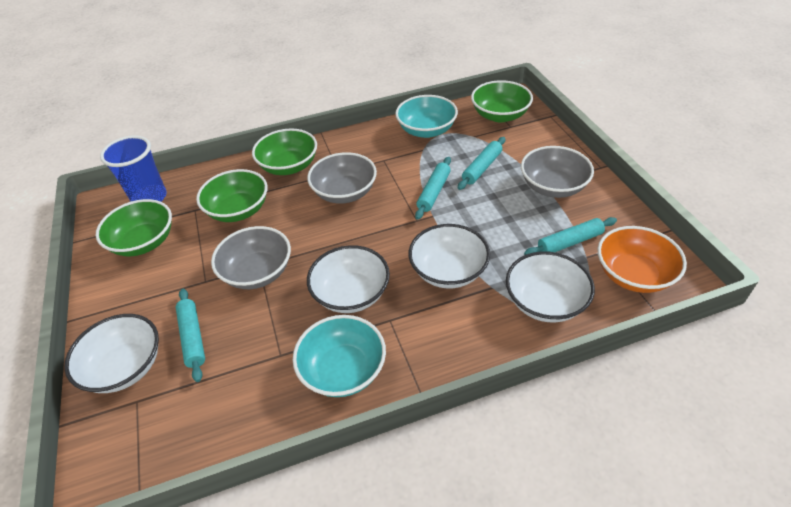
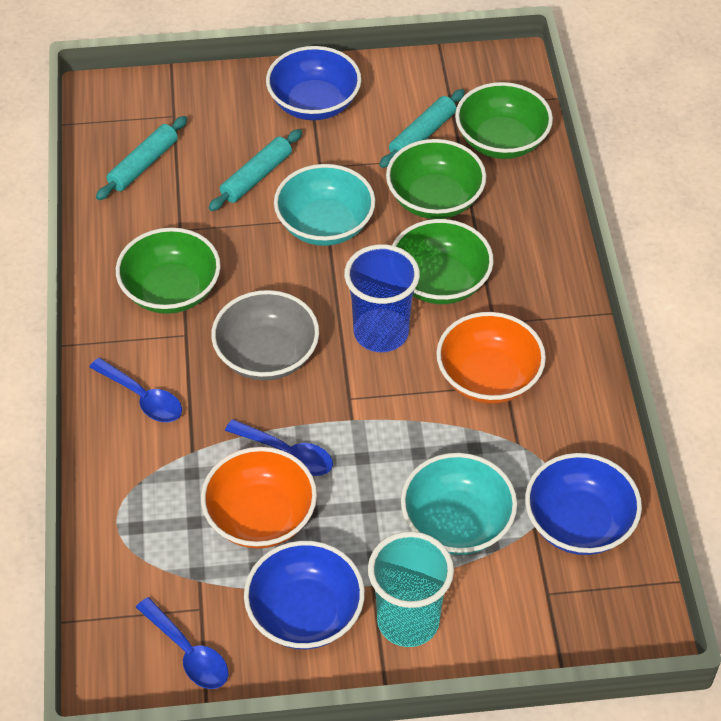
blue bowl: 0 -> 3
blue spoon: 0 -> 3
grey bowl: 3 -> 1
orange bowl: 1 -> 2
turquoise cup: 0 -> 1
turquoise rolling pin: 4 -> 3
white bowl: 4 -> 0

